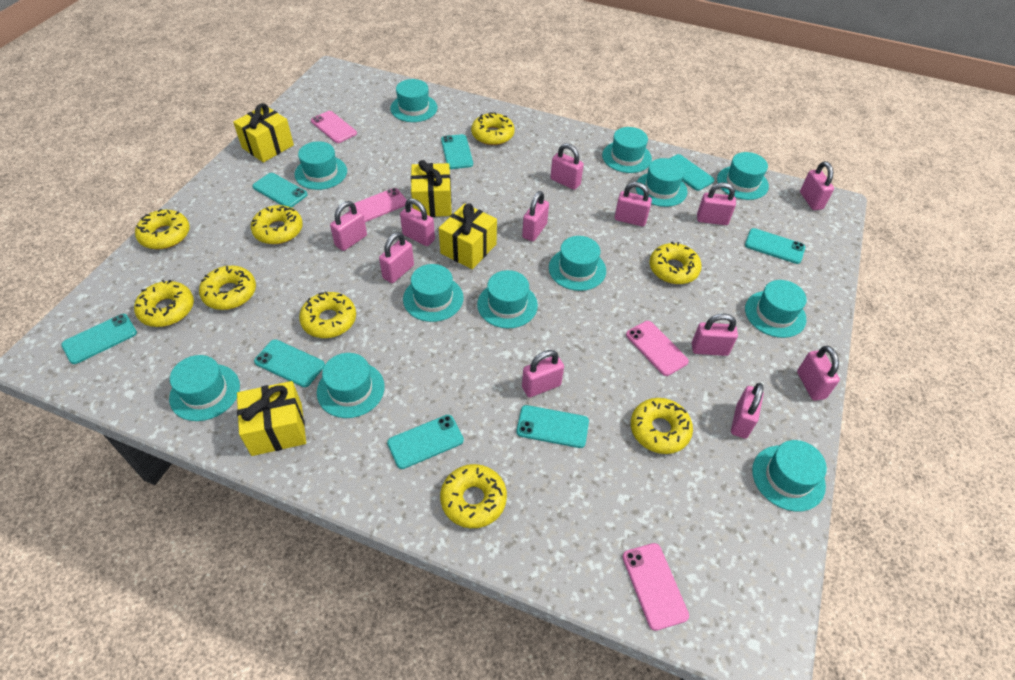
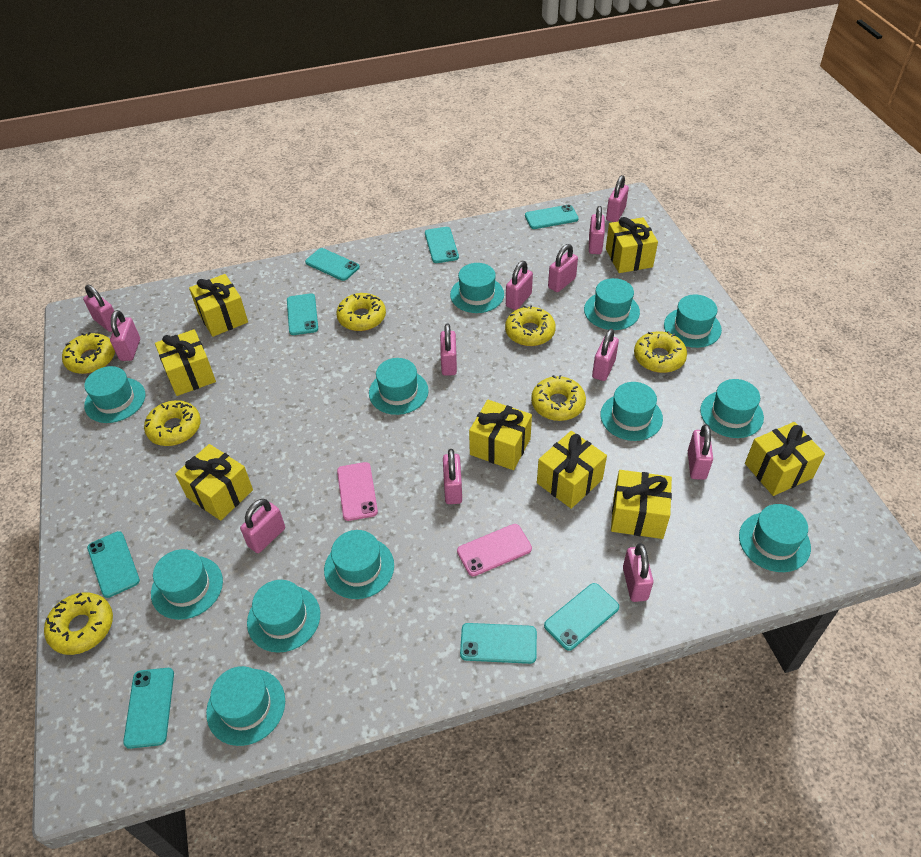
pink phone: 4 -> 2
yellow donut: 9 -> 7
yellow gift: 4 -> 8

